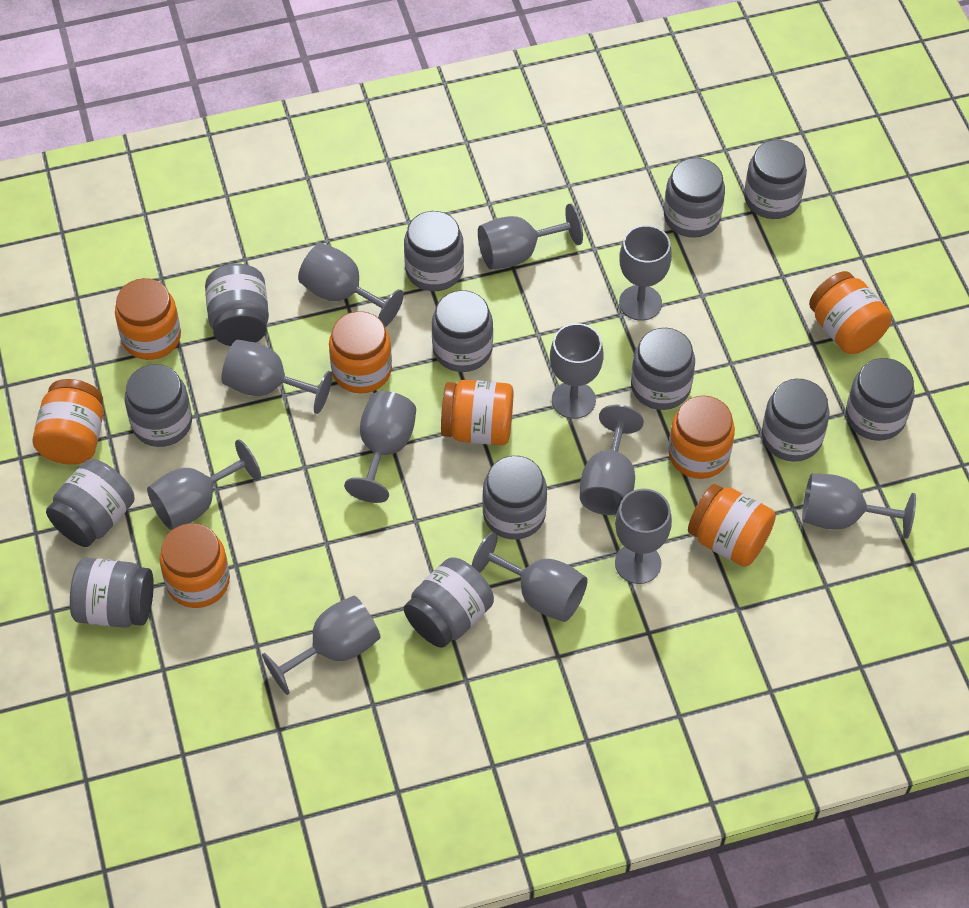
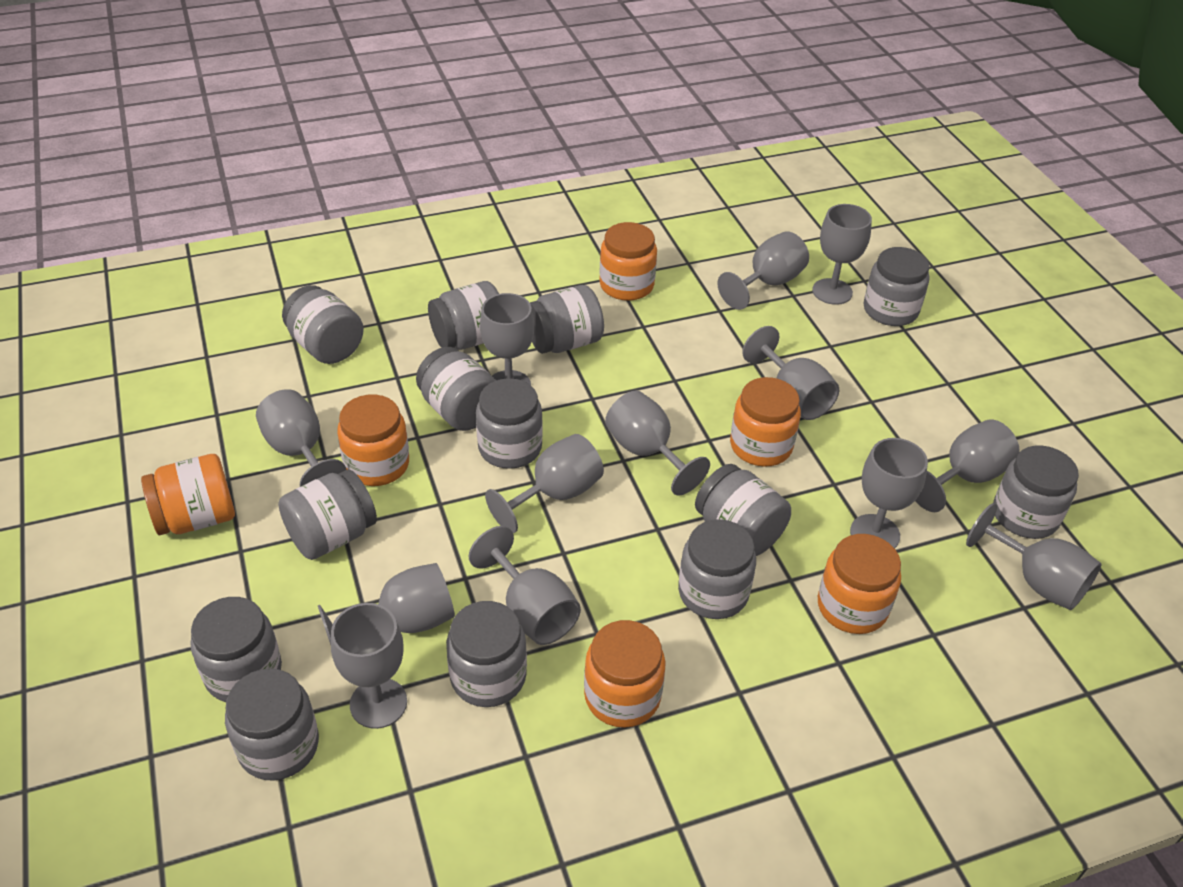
grey goblet: 12 -> 13
orange jar: 8 -> 6

